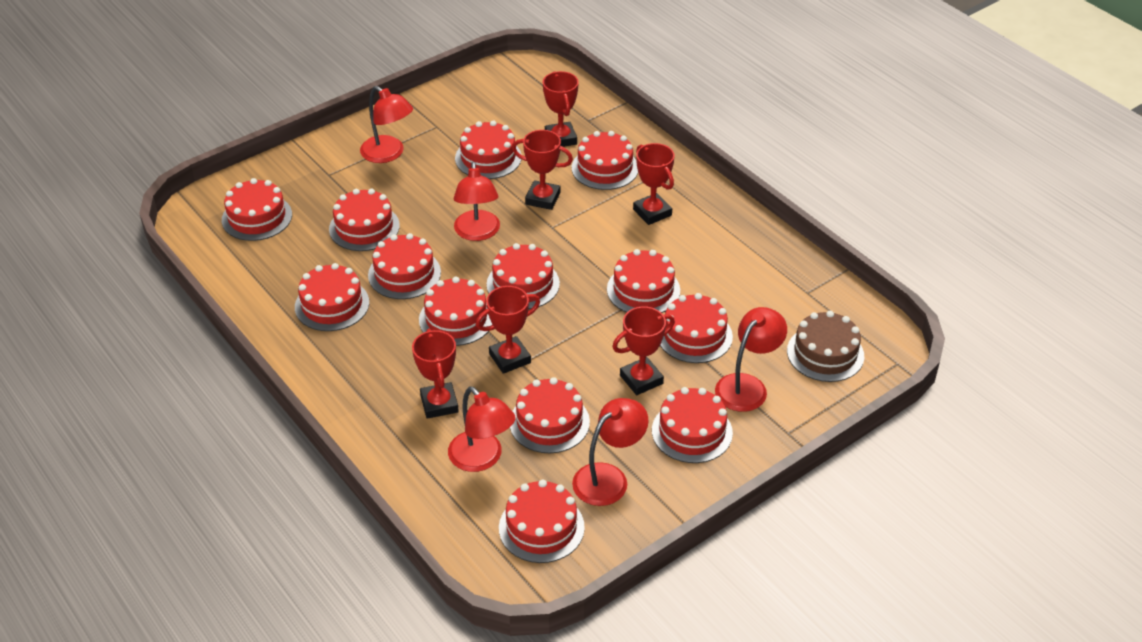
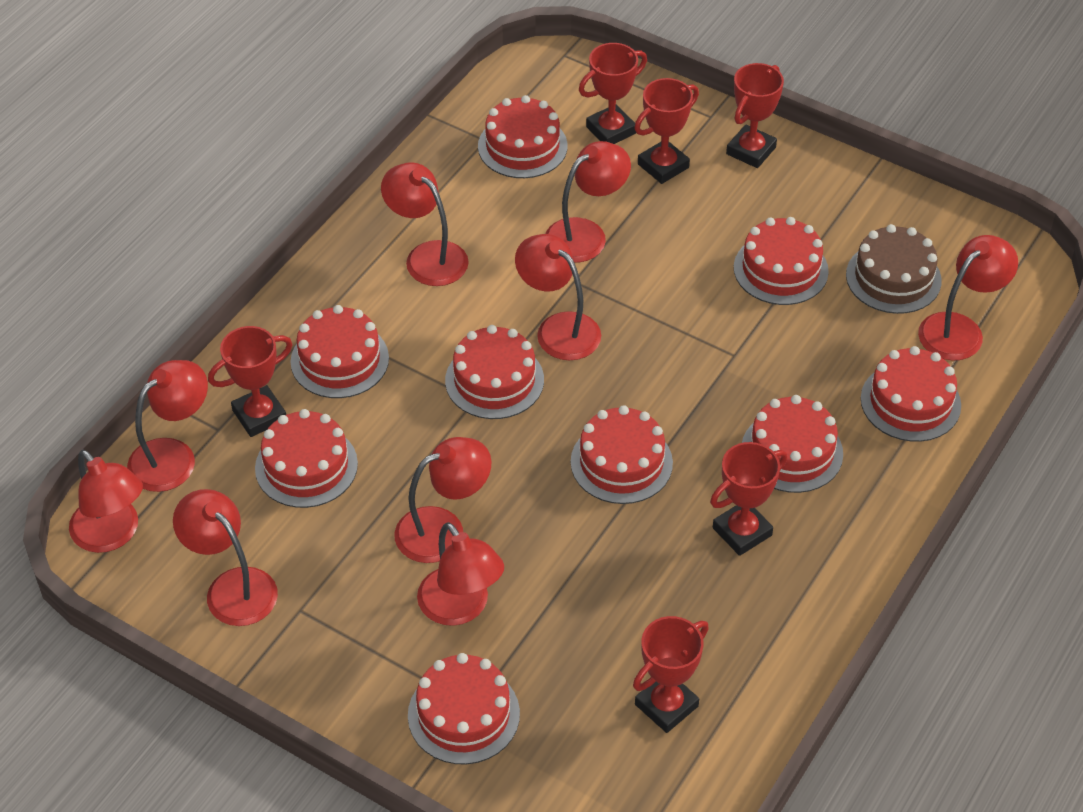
red cake: 13 -> 9
red lamp: 5 -> 9

